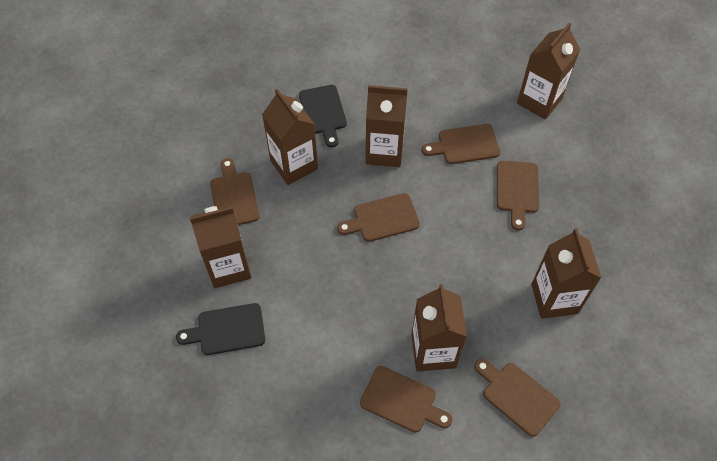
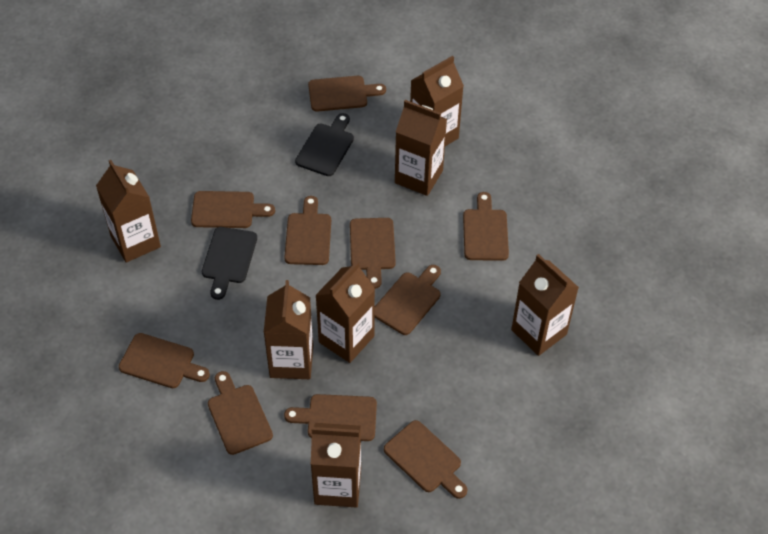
brown carton: 6 -> 7
brown cutting board: 6 -> 10

